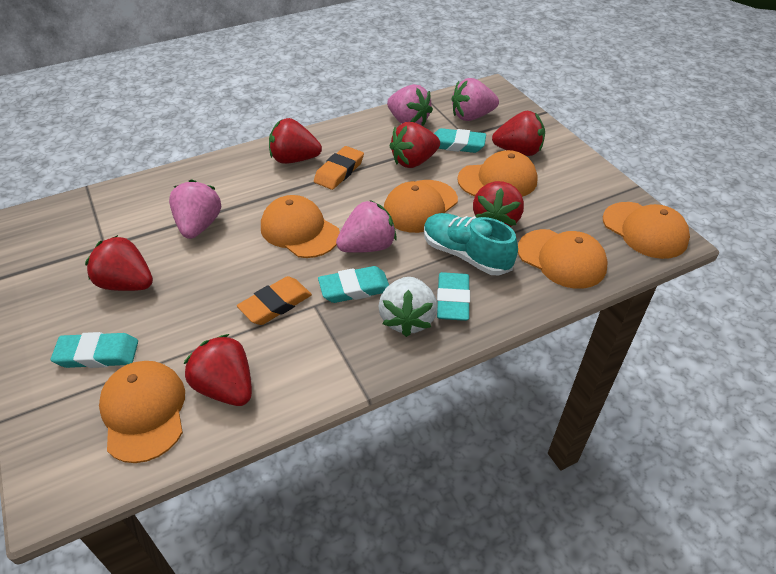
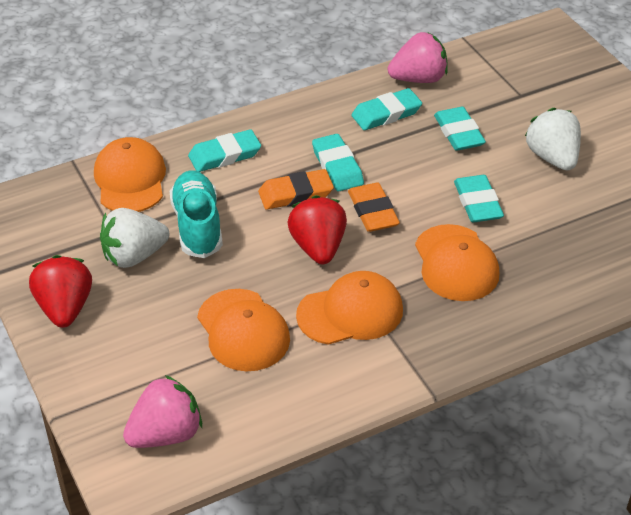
orange cap: 6 -> 4
pink strawberry: 4 -> 2
red strawberry: 6 -> 2
turquoise eraser: 4 -> 5
white strawberry: 1 -> 2

